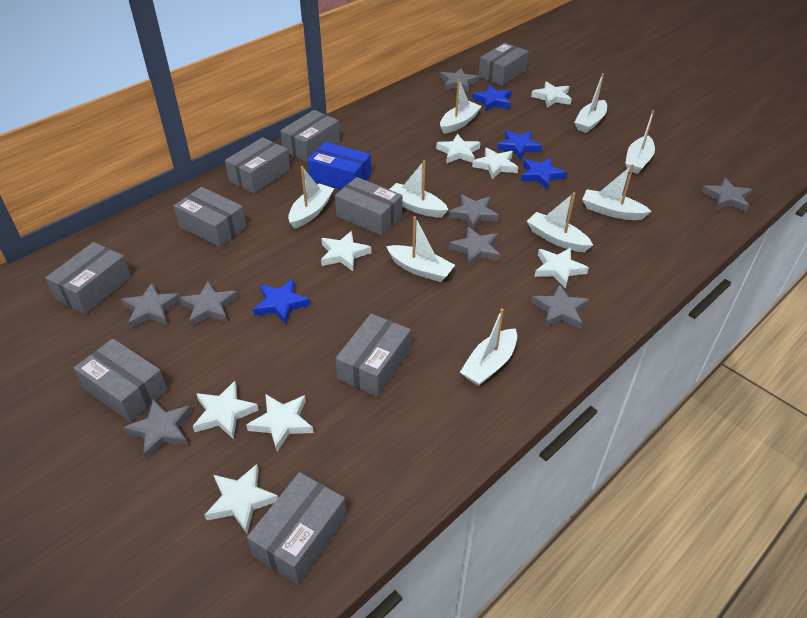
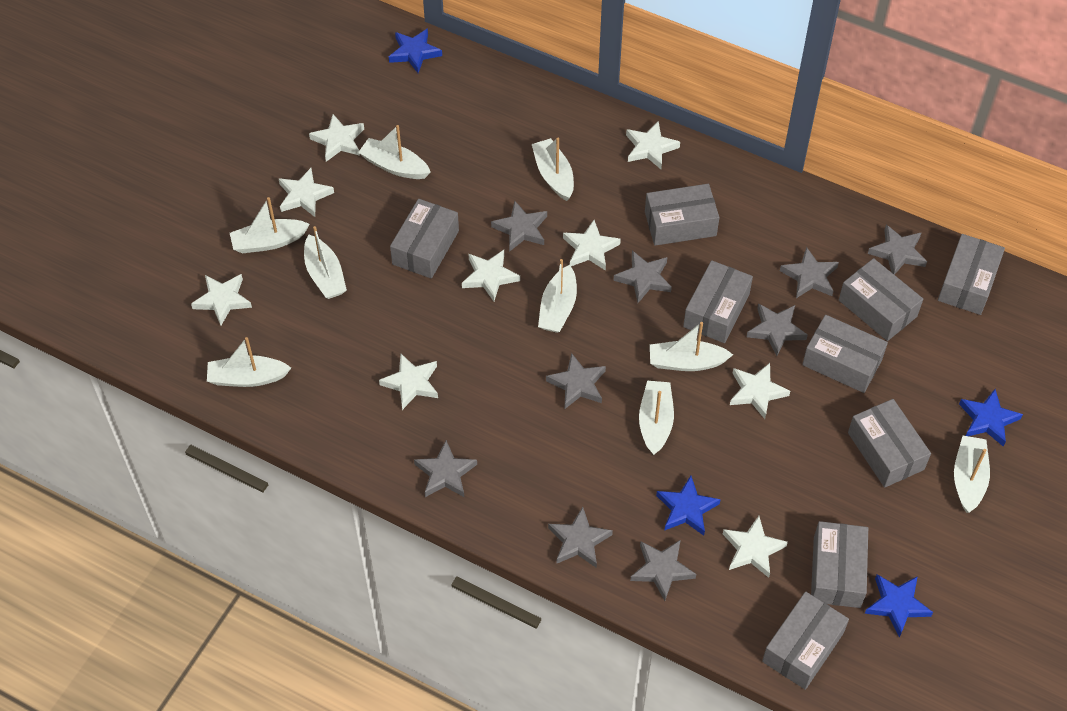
blue box: 1 -> 0
grey star: 8 -> 9
white star: 8 -> 9

